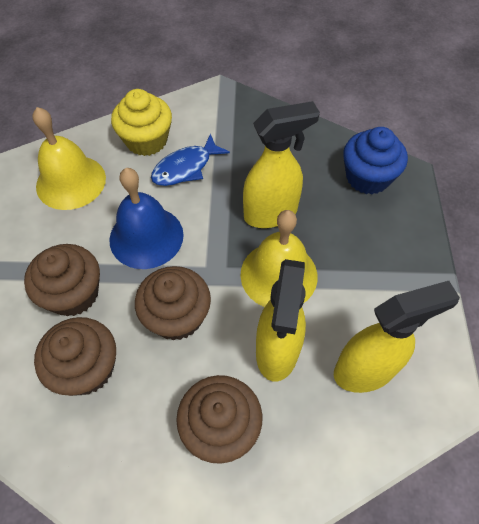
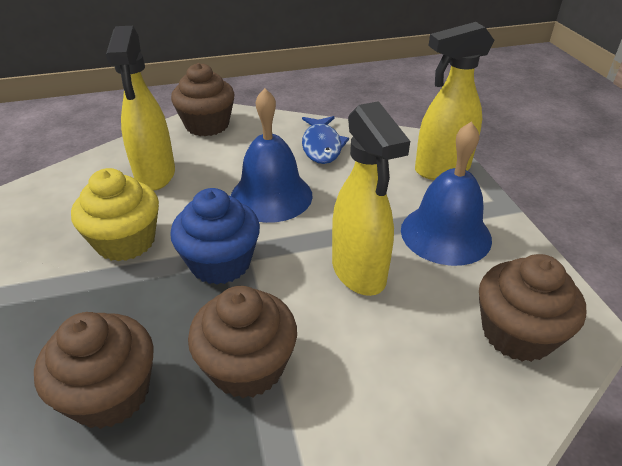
blue bell: 1 -> 2
yellow bell: 2 -> 0

